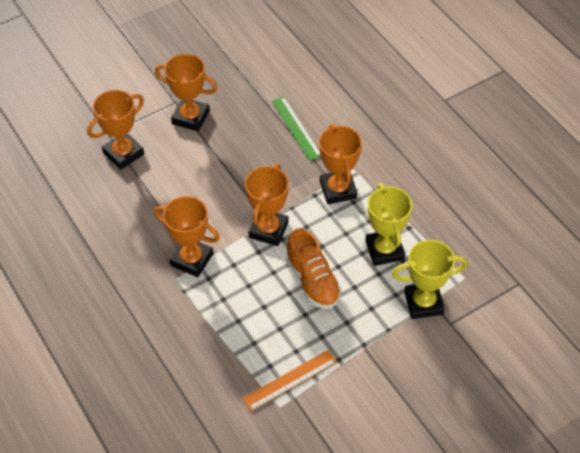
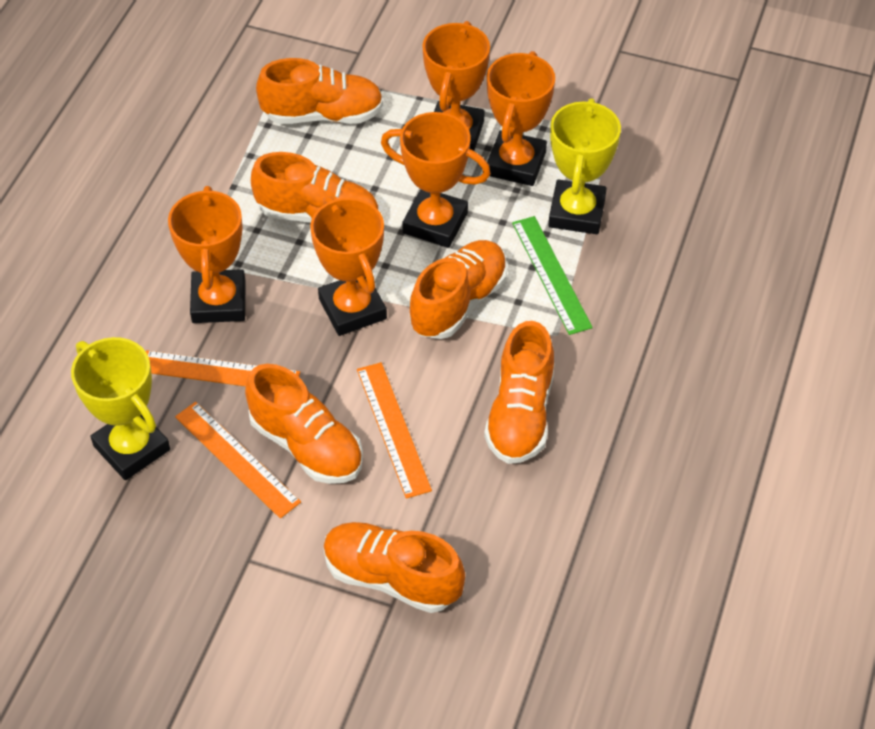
orange ruler: 1 -> 3
orange shoe: 1 -> 6

